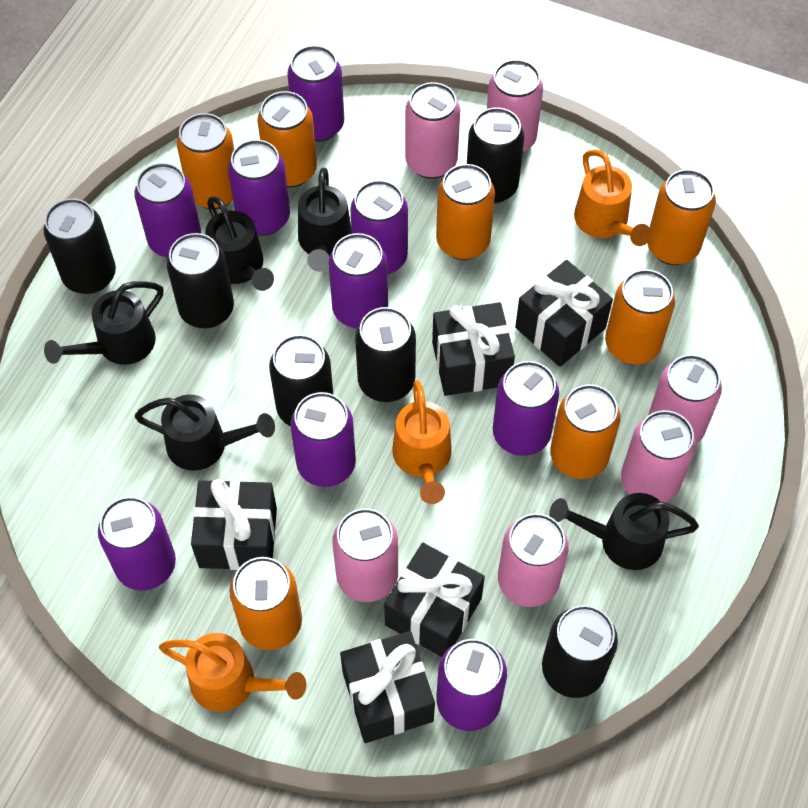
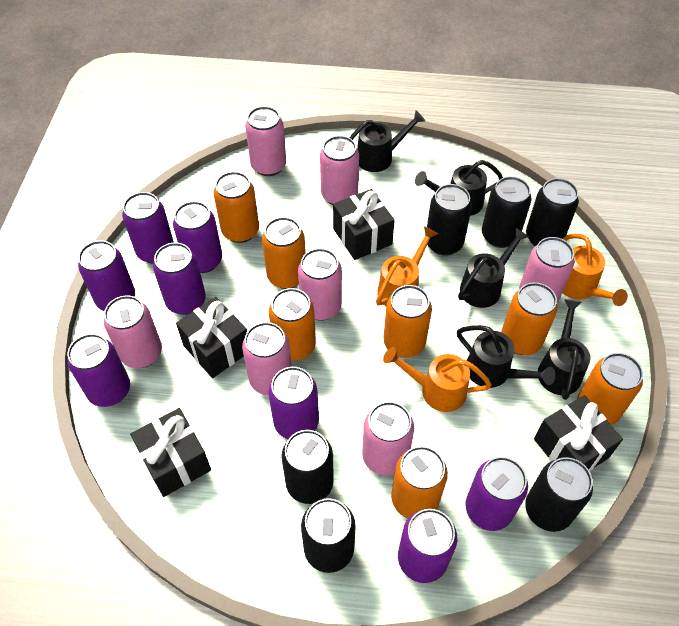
black gift: 5 -> 4
pink can: 6 -> 7
purple can: 9 -> 8

